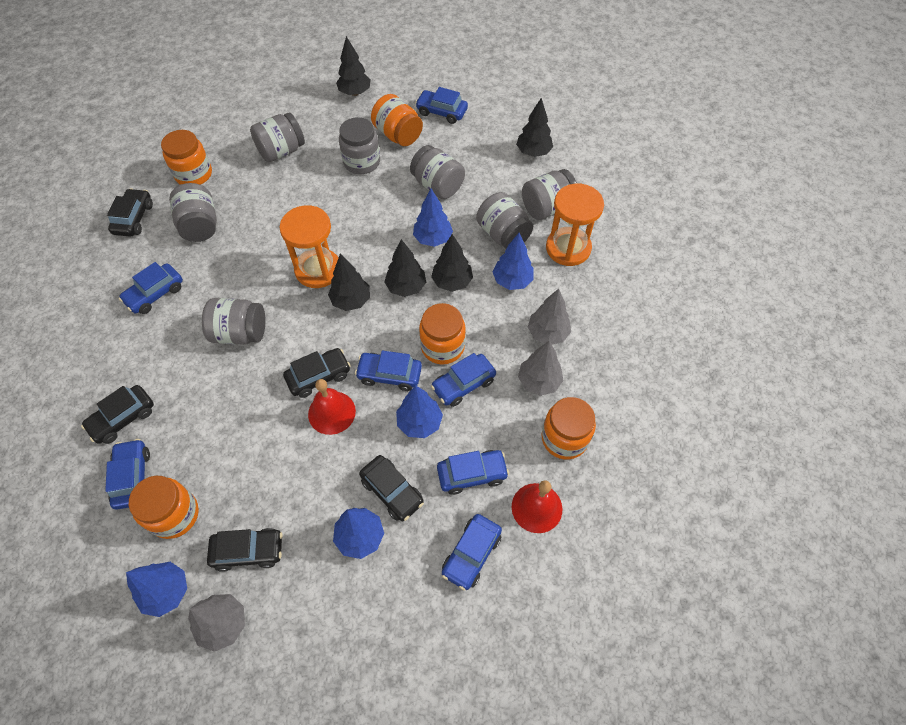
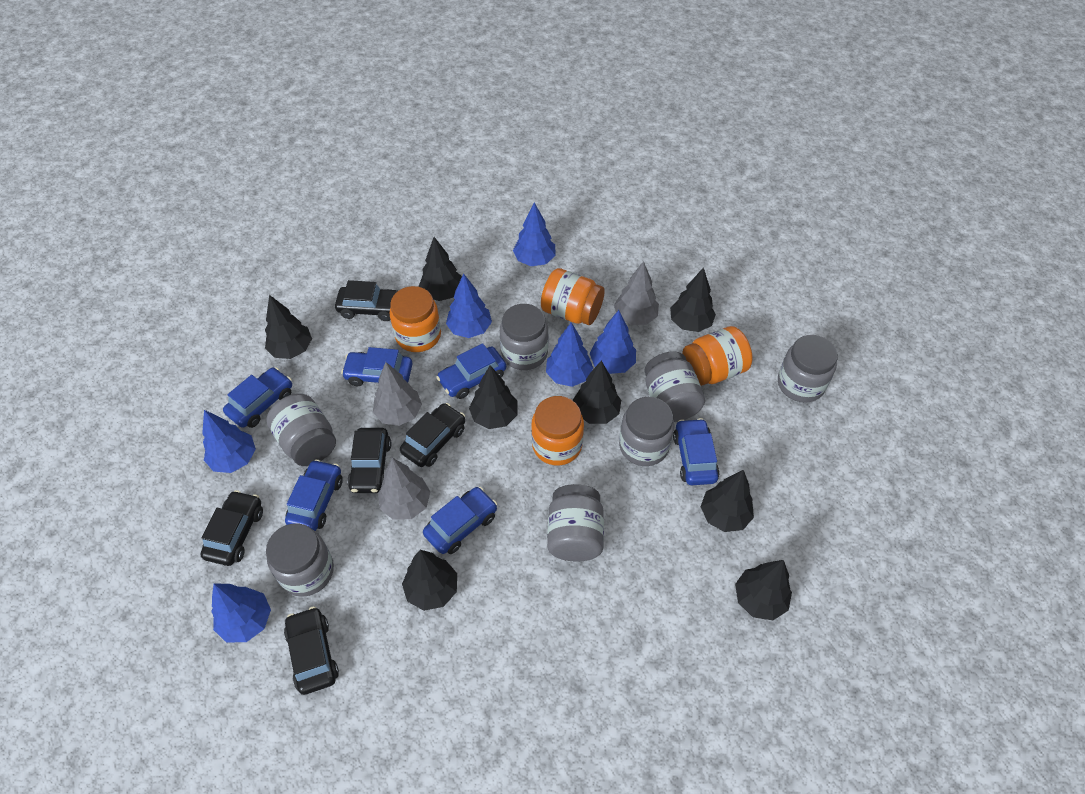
black tree: 5 -> 8
blue car: 7 -> 6
blue tree: 5 -> 6
orange hourglass: 2 -> 0
orange jar: 5 -> 4
red bell: 2 -> 0

